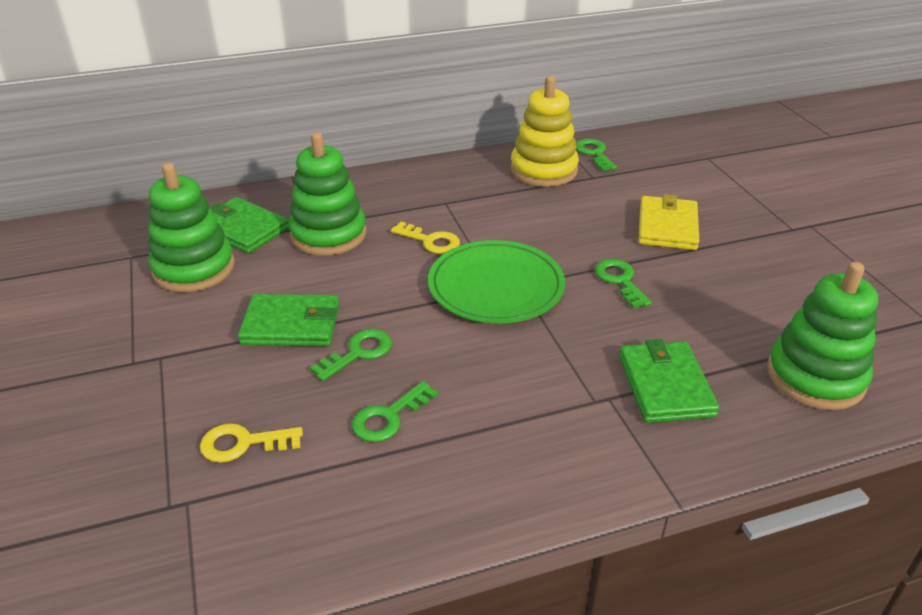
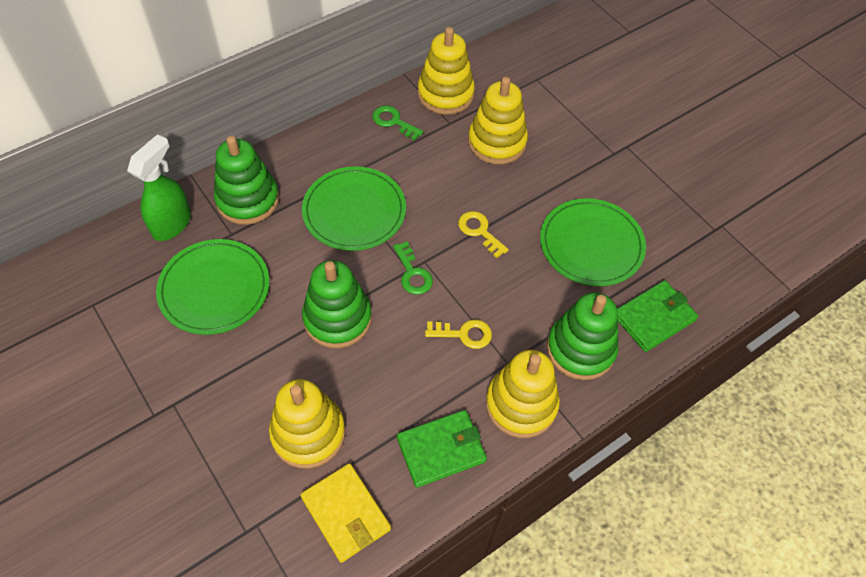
green key: 4 -> 2
green plate: 1 -> 3
green spray bottle: 0 -> 1
green wallet: 3 -> 2
yellow stacking toy: 1 -> 4

